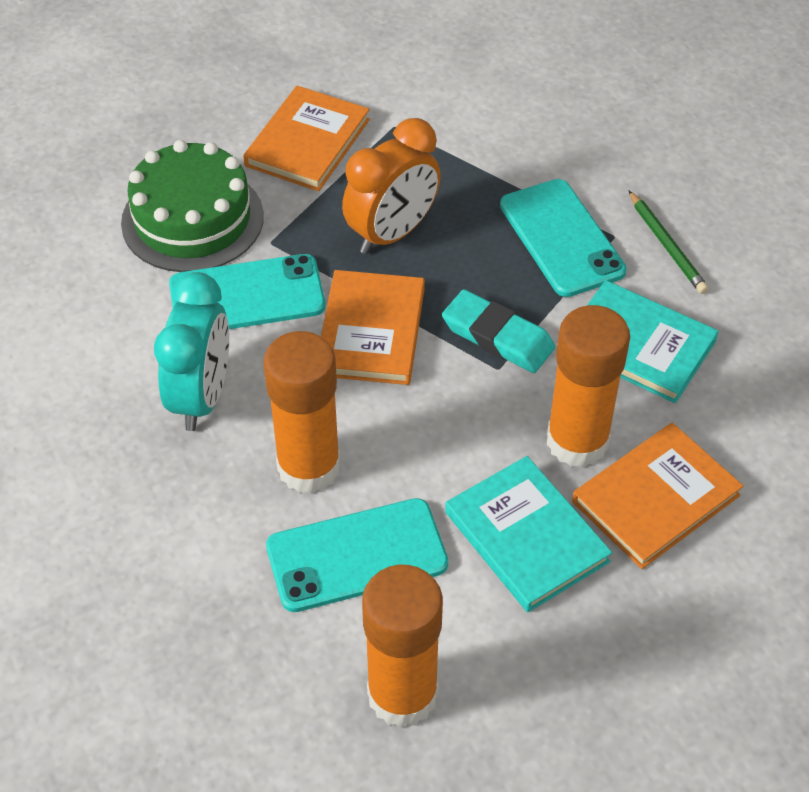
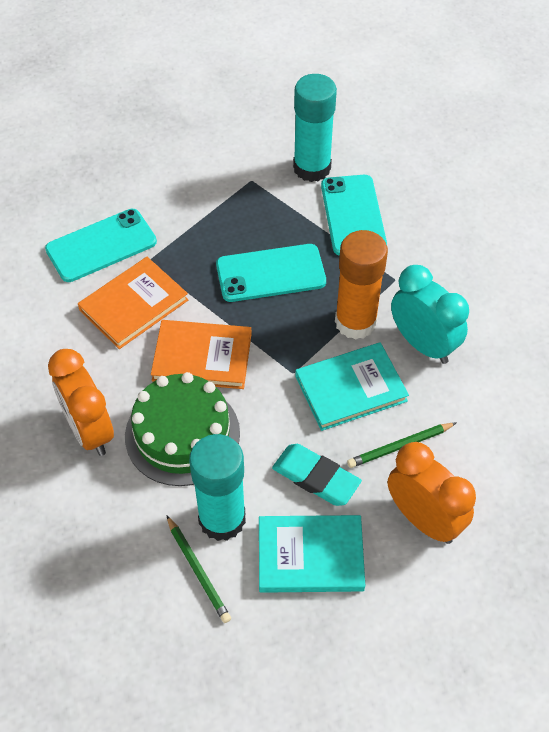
green pencil: 1 -> 2
orange book: 3 -> 2
orange clock: 1 -> 2
orange glue stick: 3 -> 1
turquoise glue stick: 0 -> 2

